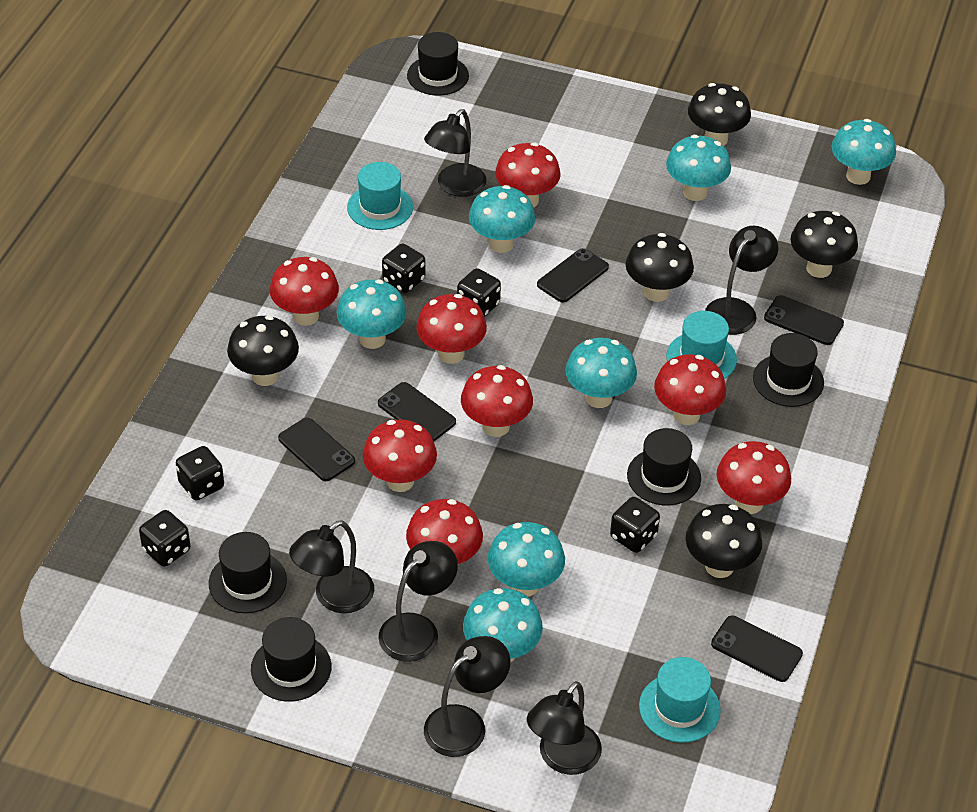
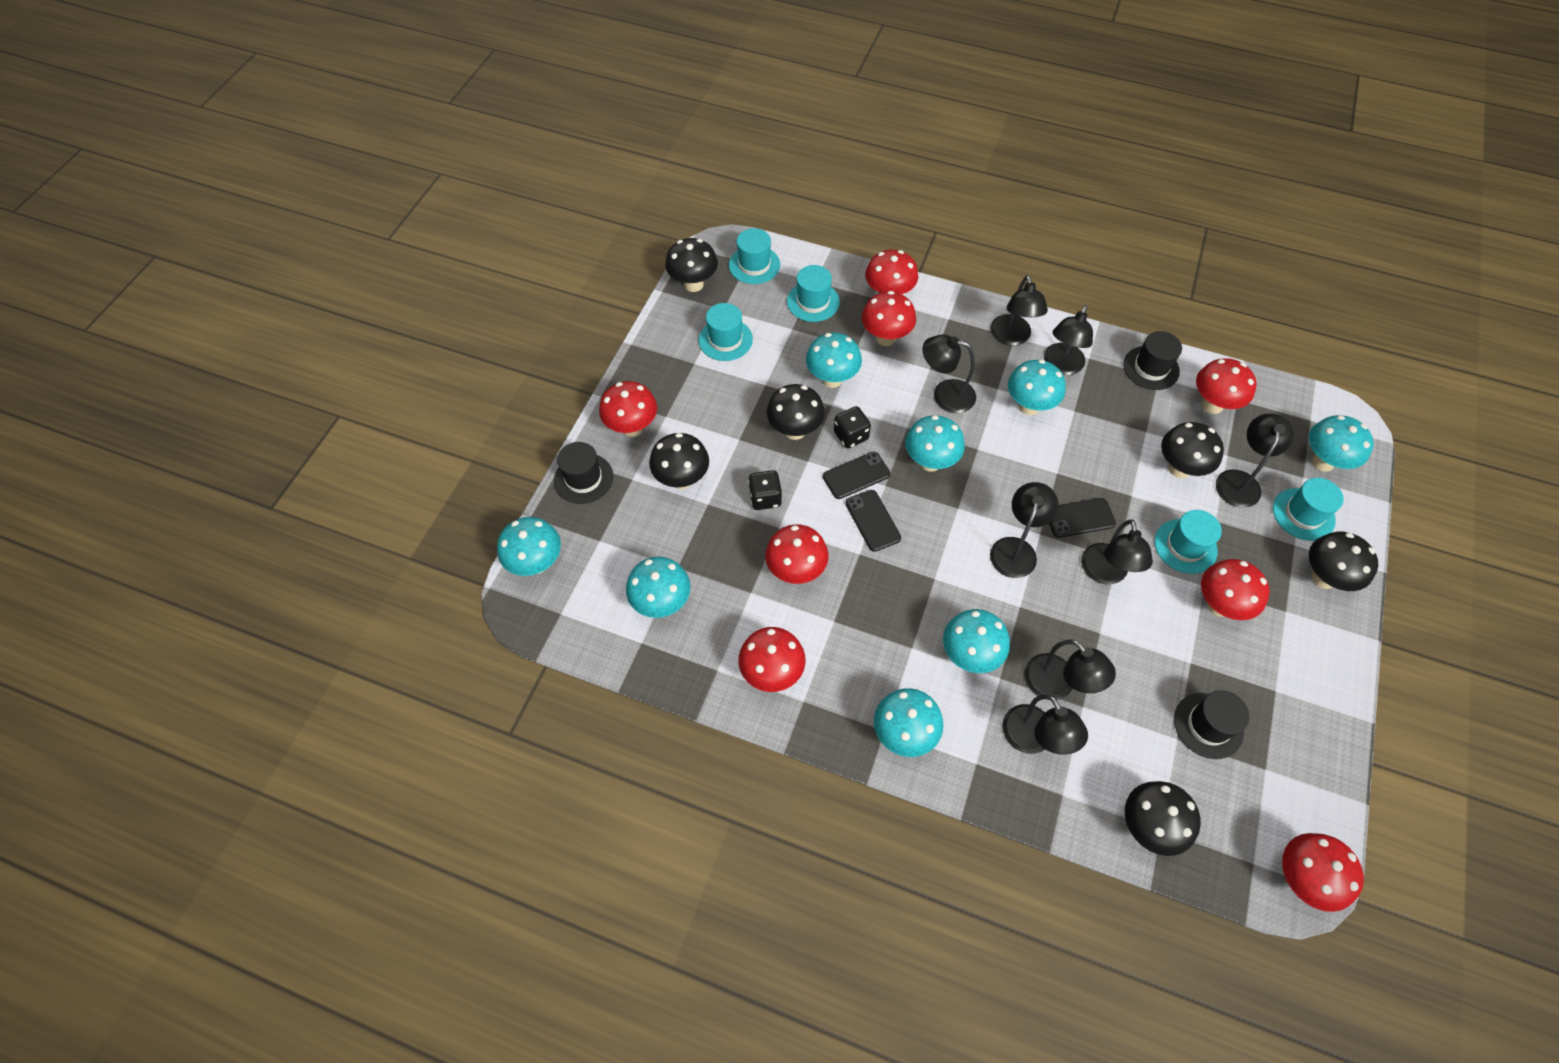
black dice: 5 -> 2
black hat: 5 -> 3
black lamp: 6 -> 8
black mushroom: 5 -> 6
black phone: 5 -> 3
turquoise hat: 3 -> 5
turquoise mushroom: 7 -> 8

